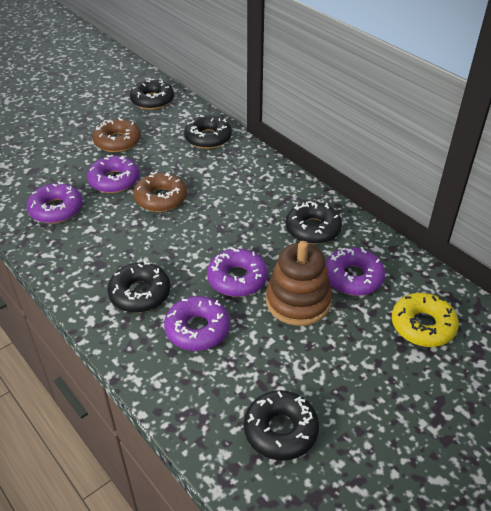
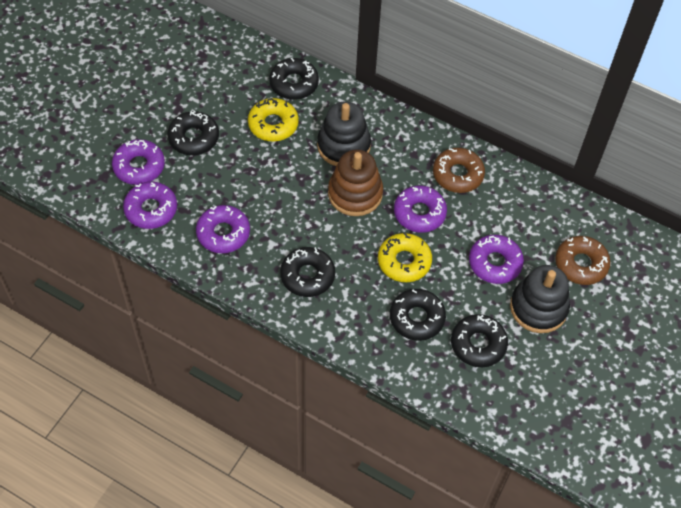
black stacking toy: 0 -> 2
yellow donut: 1 -> 2

